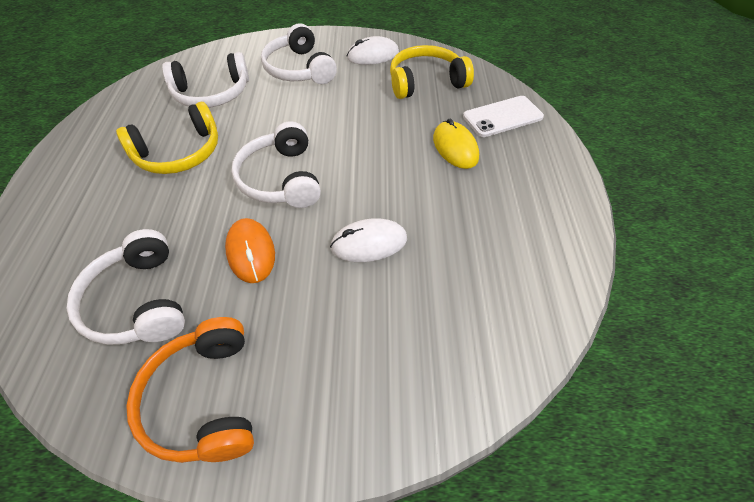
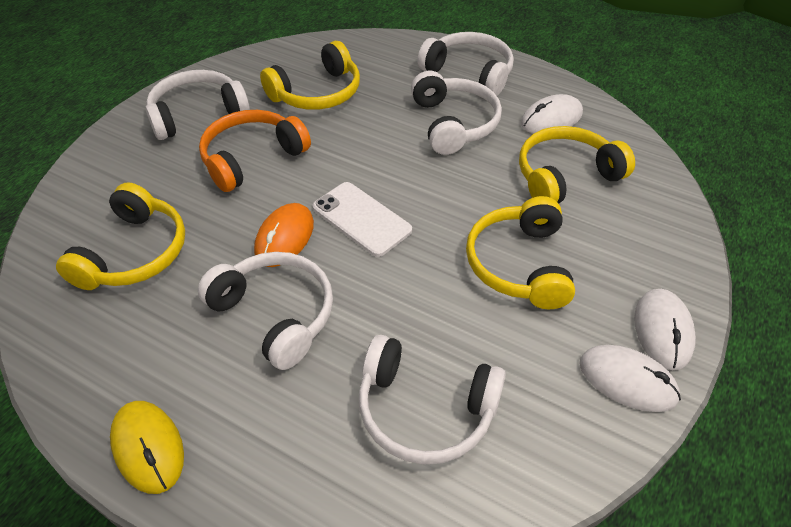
white headphones: 4 -> 5
white mouse: 2 -> 3
yellow headphones: 2 -> 4

